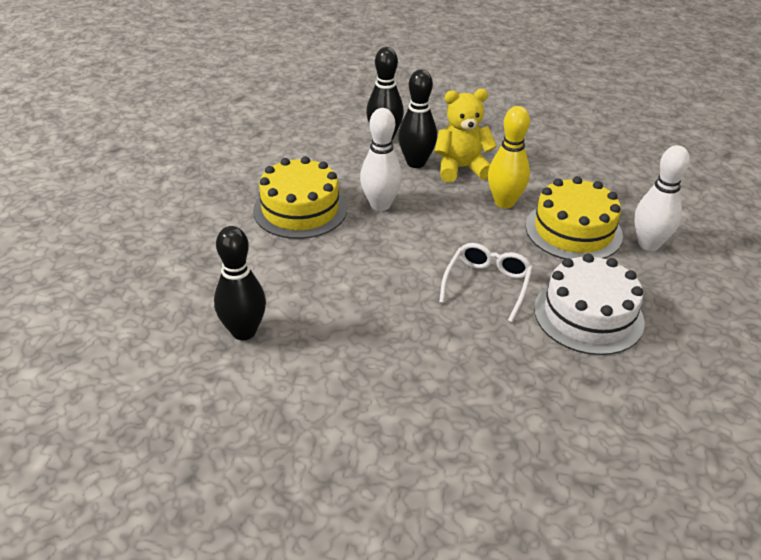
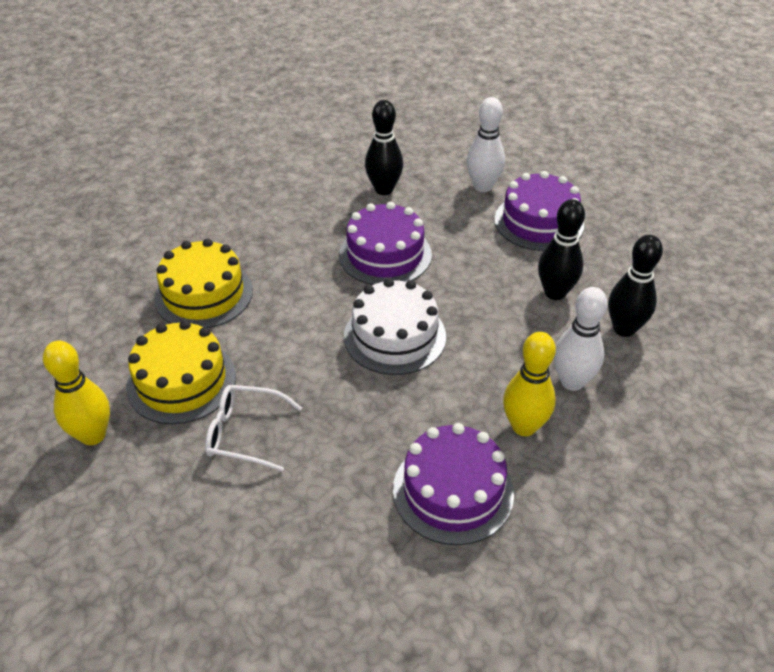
purple cake: 0 -> 3
yellow bowling pin: 1 -> 2
yellow teddy bear: 1 -> 0

